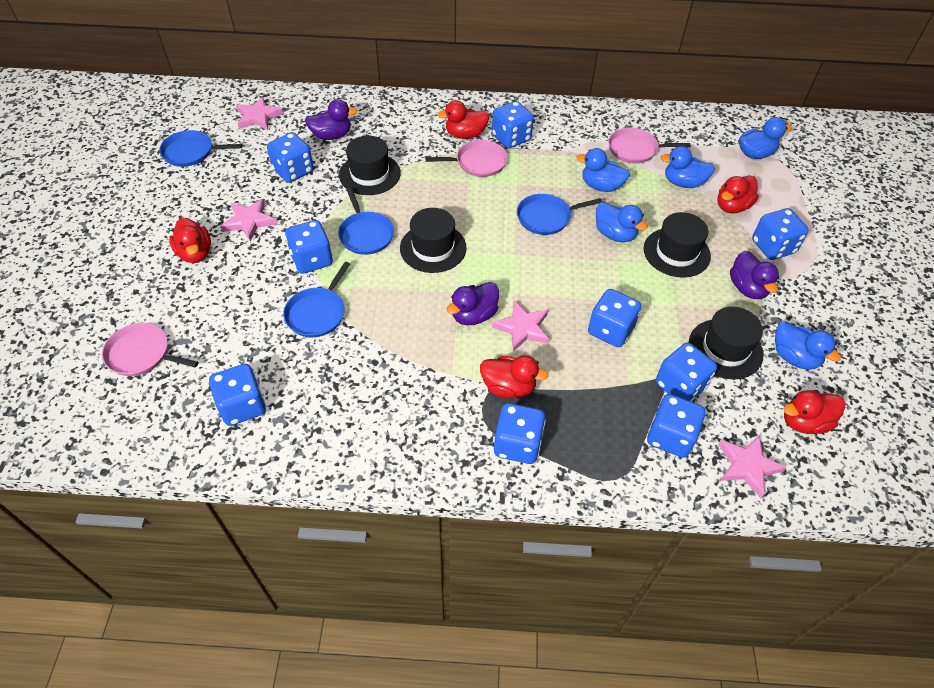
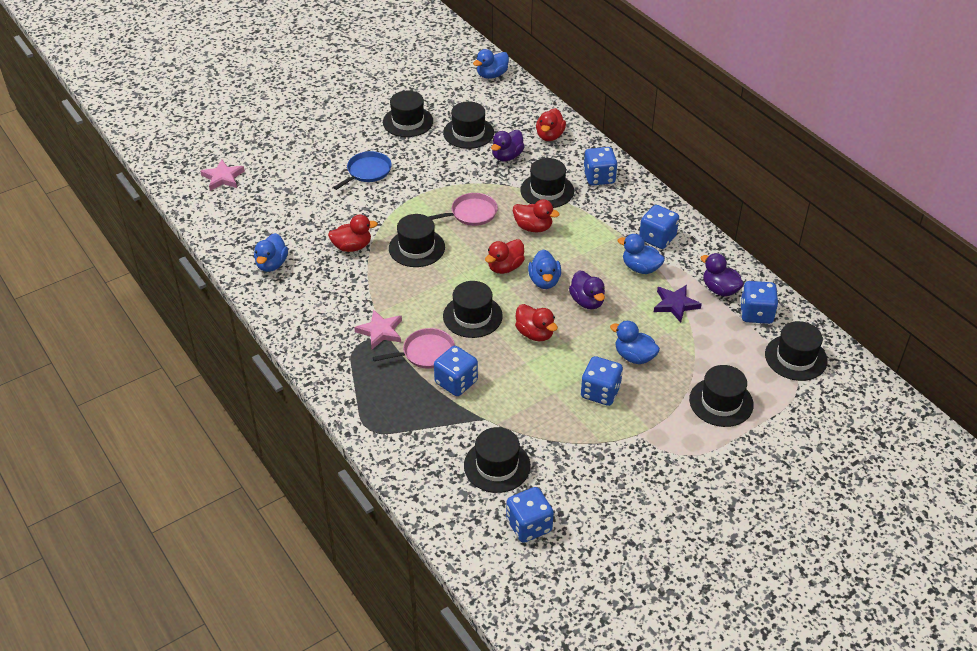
black hat: 4 -> 8
blue dice: 9 -> 6
blue pan: 4 -> 1
pink pan: 3 -> 2
pink star: 4 -> 2
purple star: 0 -> 1

